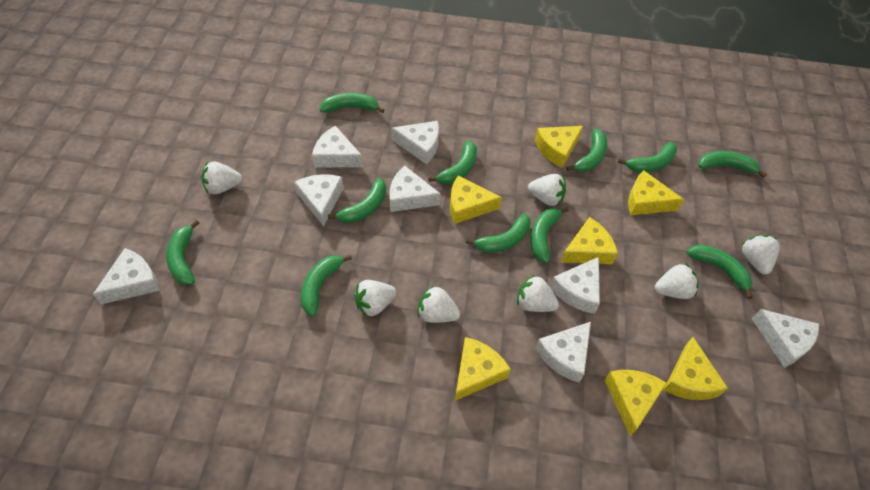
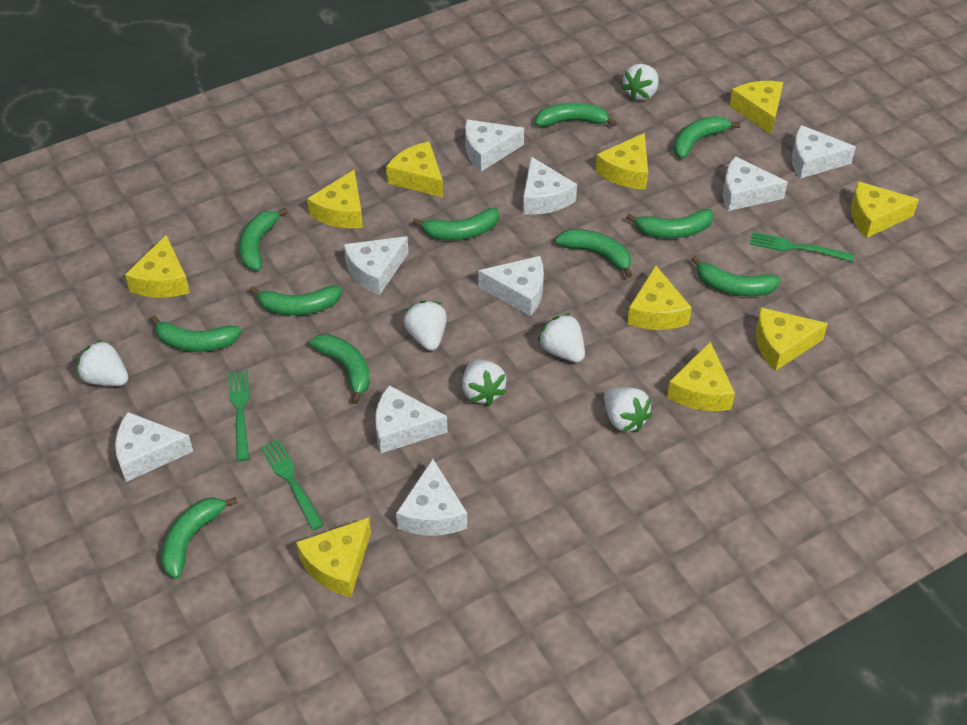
green fork: 0 -> 3
white cheese: 8 -> 9
white strawberry: 7 -> 6
yellow cheese: 7 -> 10

